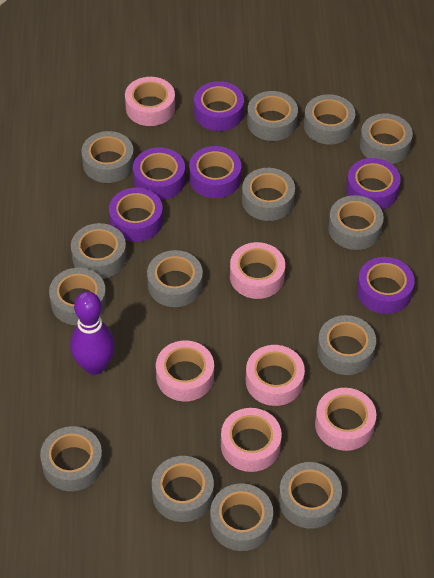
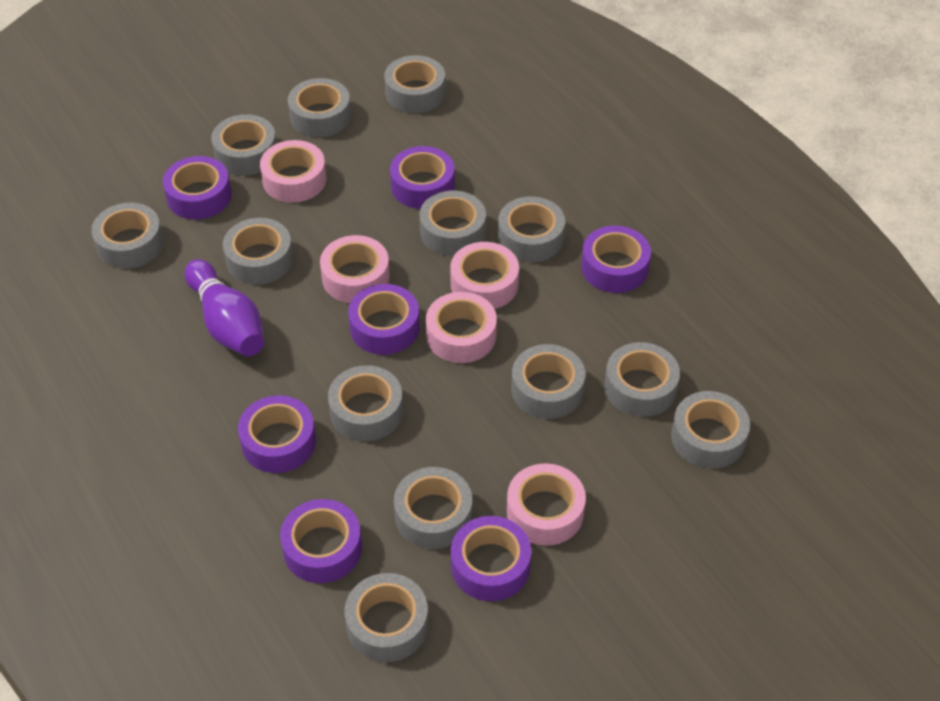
grey tape: 14 -> 13
pink tape: 6 -> 5
purple tape: 6 -> 7

